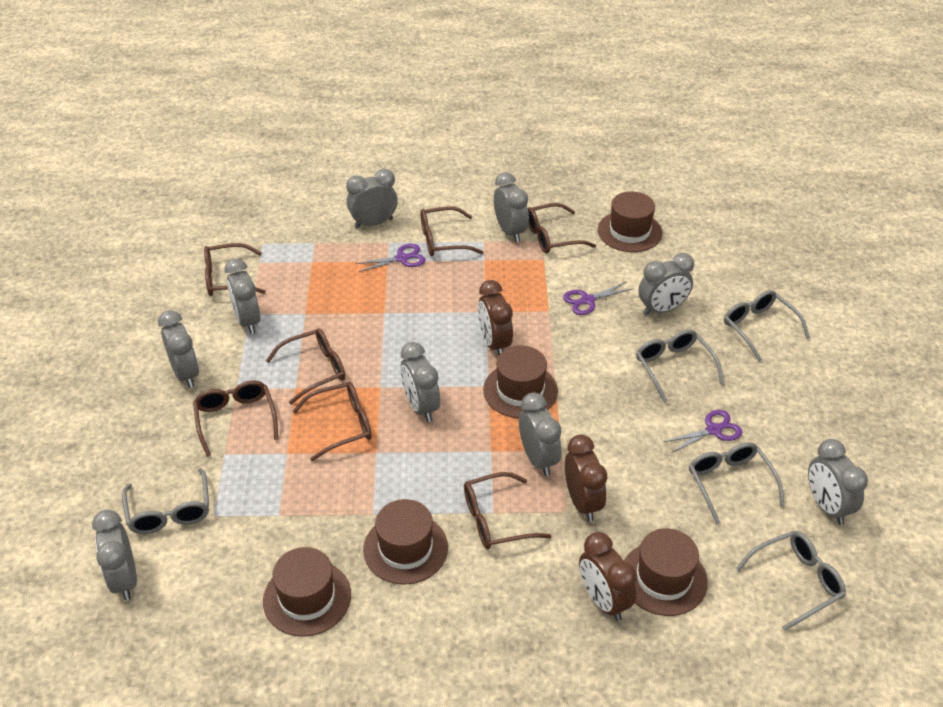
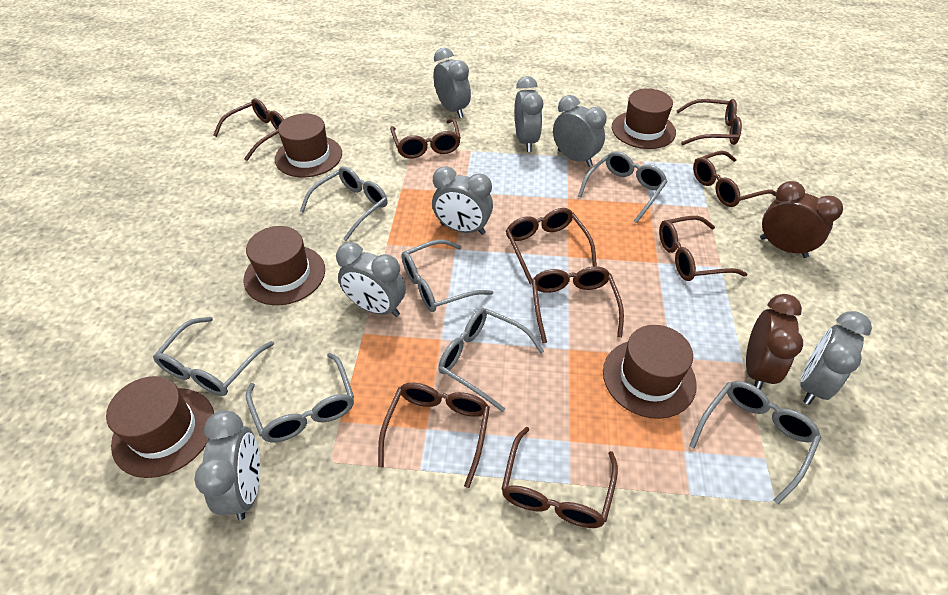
brown clock: 3 -> 2
brown glasses: 7 -> 9
grey clock: 9 -> 7
grey glasses: 5 -> 7
purple scissors: 3 -> 0

